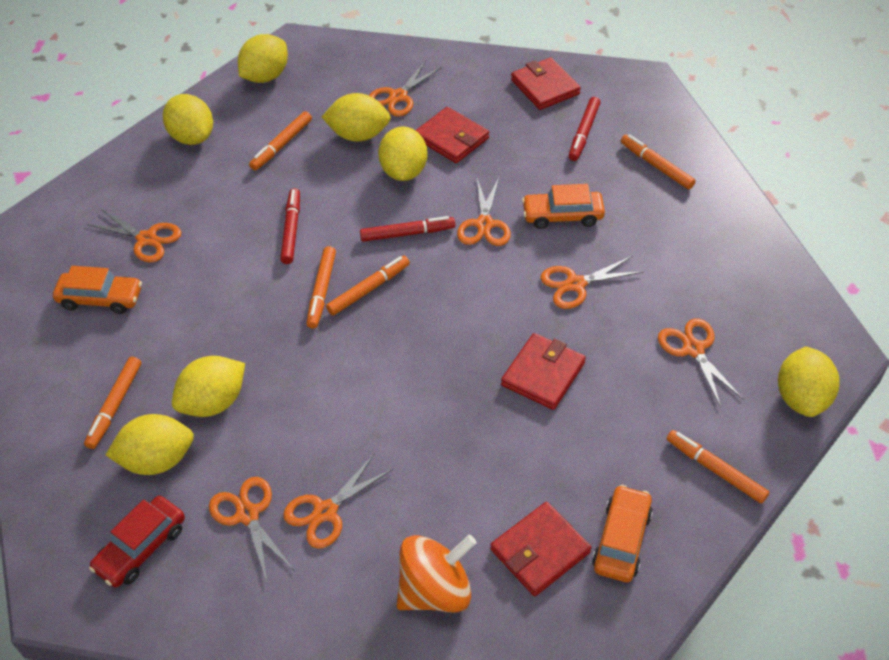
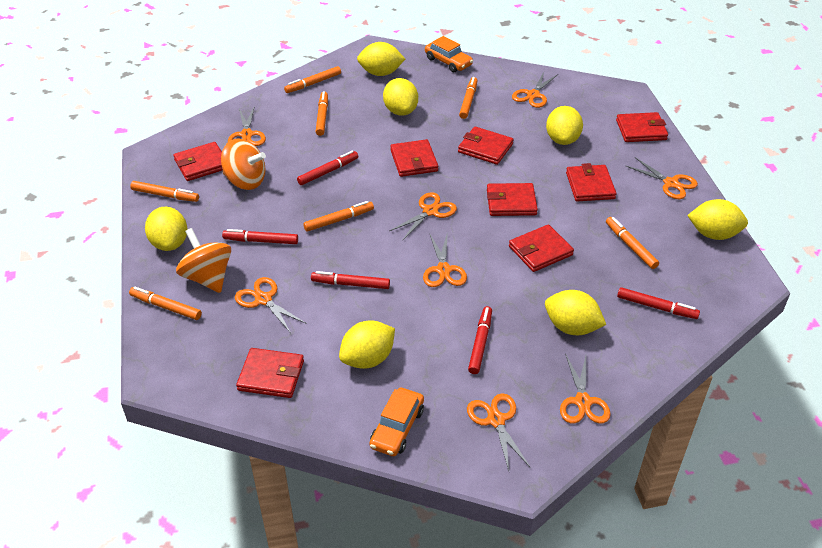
orange car: 3 -> 2
orange marker: 6 -> 7
orange scissors: 7 -> 8
orange spinning top: 1 -> 2
red car: 1 -> 0
red marker: 3 -> 5
red wallet: 4 -> 8

